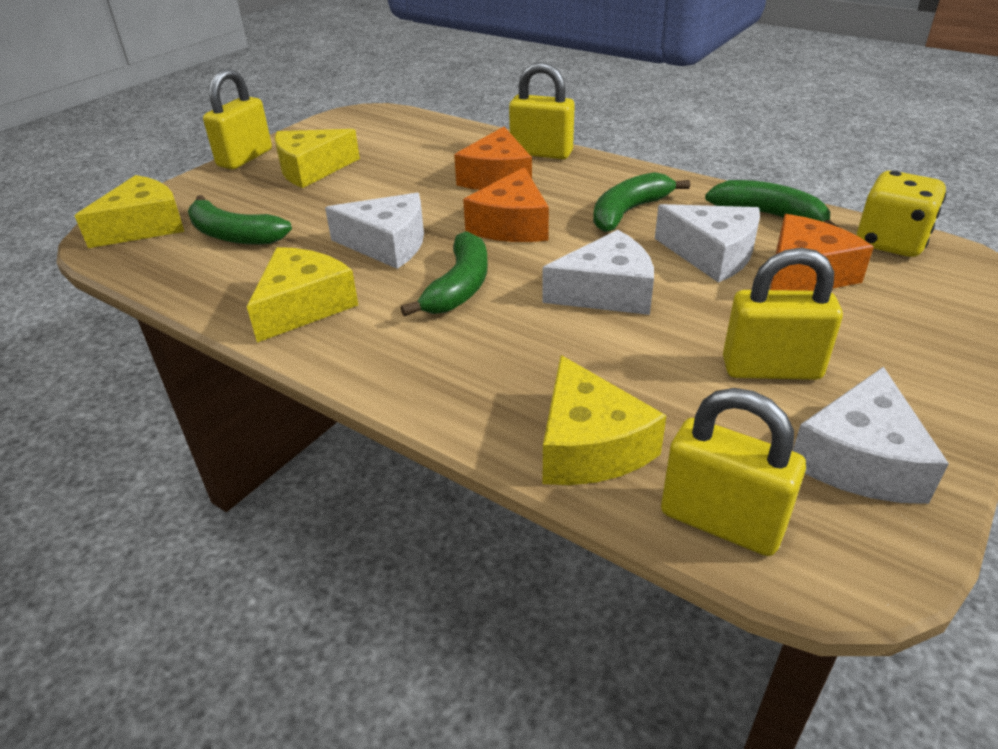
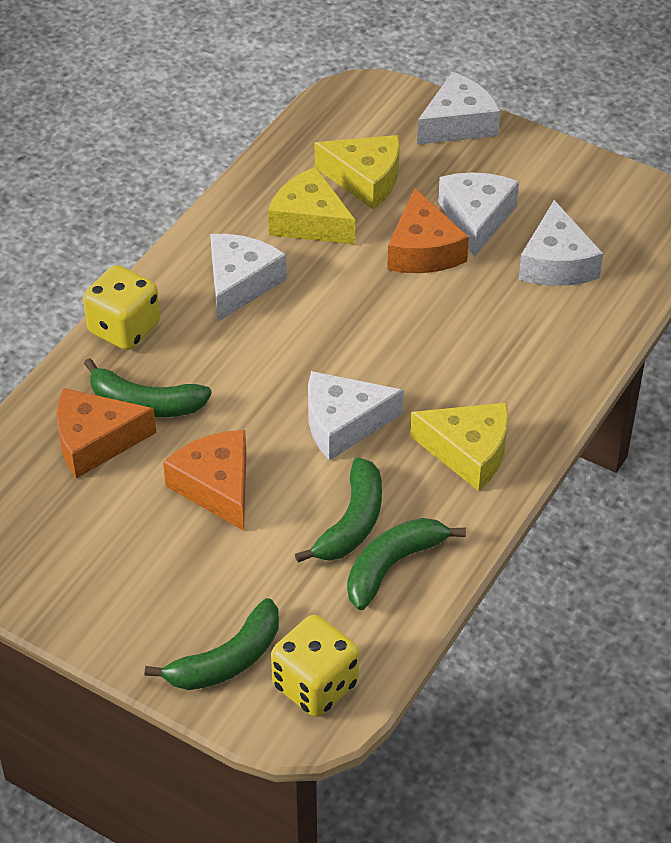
white cheese: 4 -> 5
yellow cheese: 4 -> 3
yellow dice: 1 -> 2
yellow padlock: 4 -> 0

